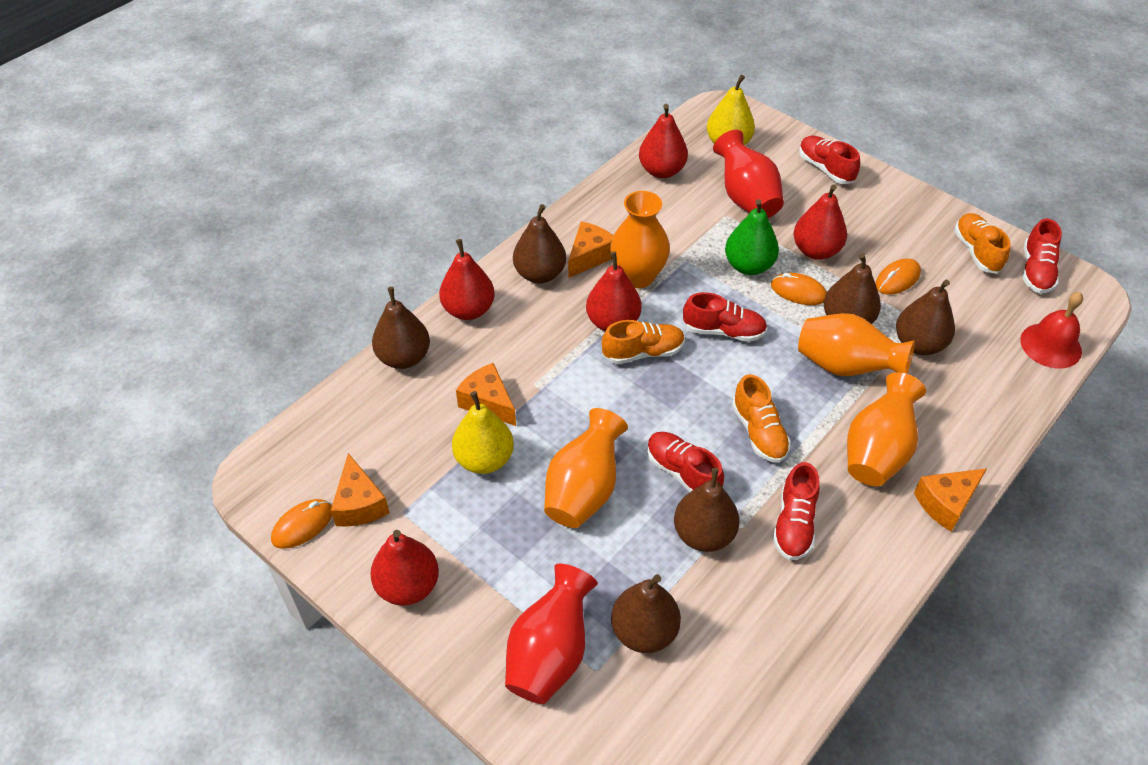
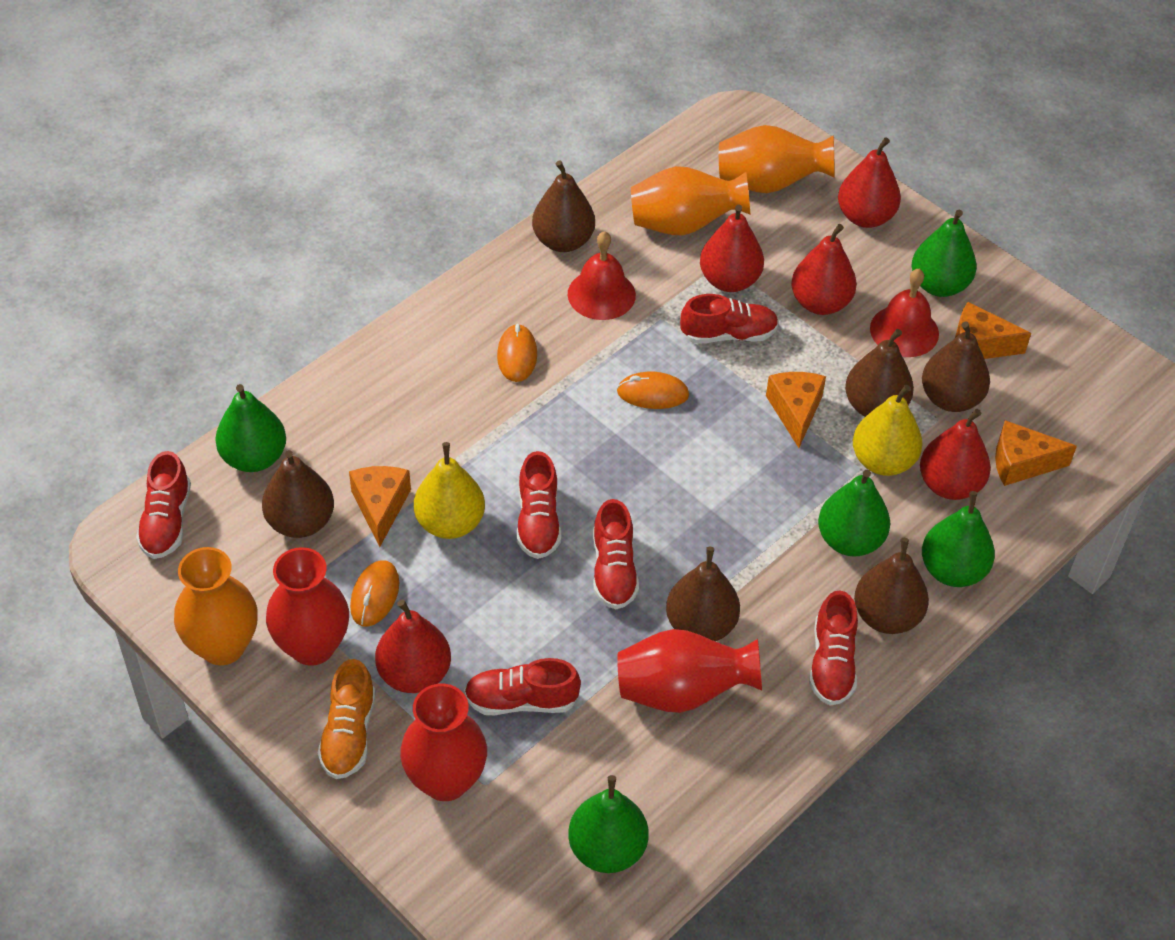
green pear: 1 -> 5
orange shoe: 3 -> 1
orange vase: 4 -> 3
red bell: 1 -> 2
red shoe: 5 -> 6
red vase: 2 -> 3

